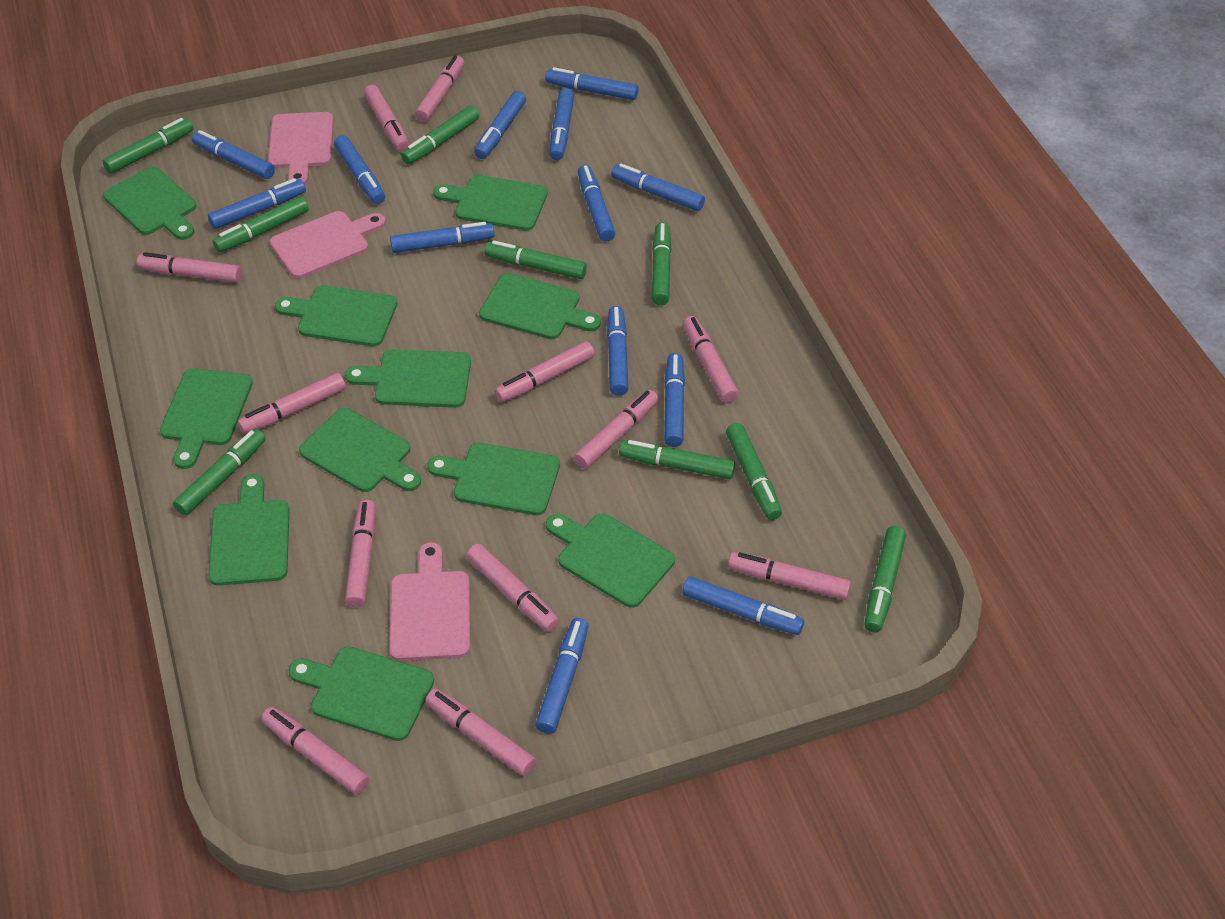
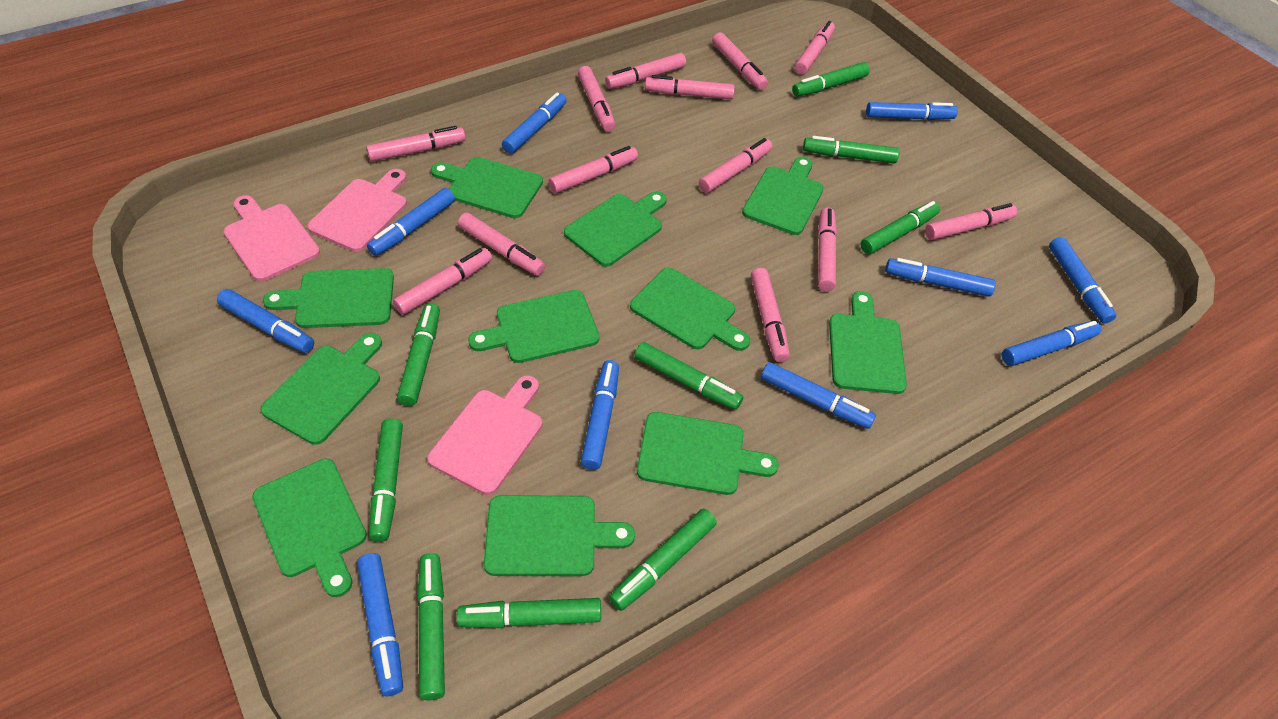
blue marker: 13 -> 10
pink marker: 12 -> 13

